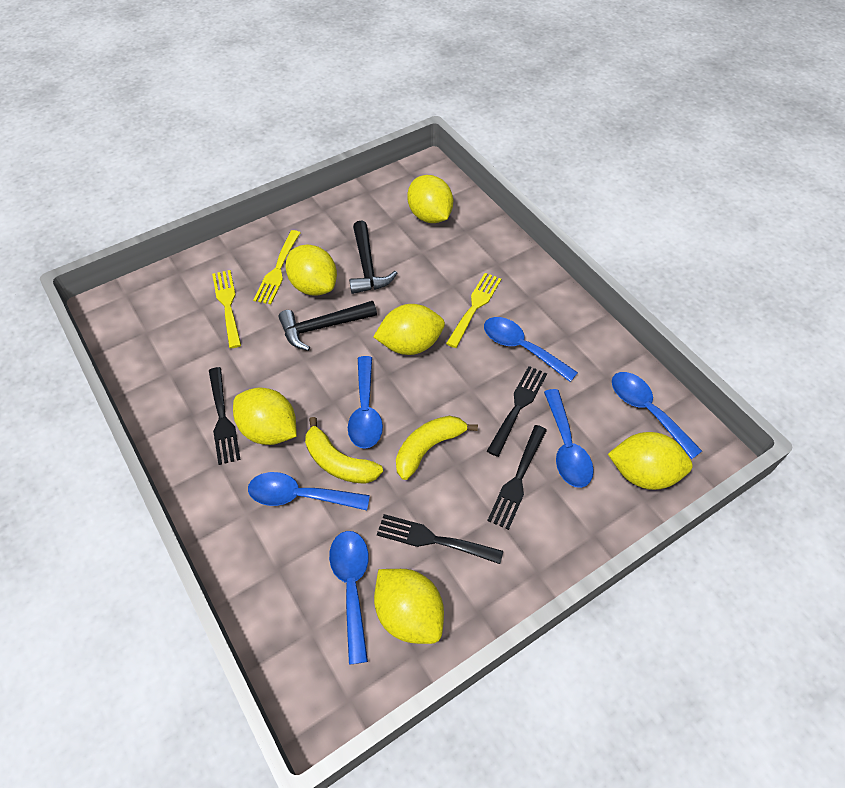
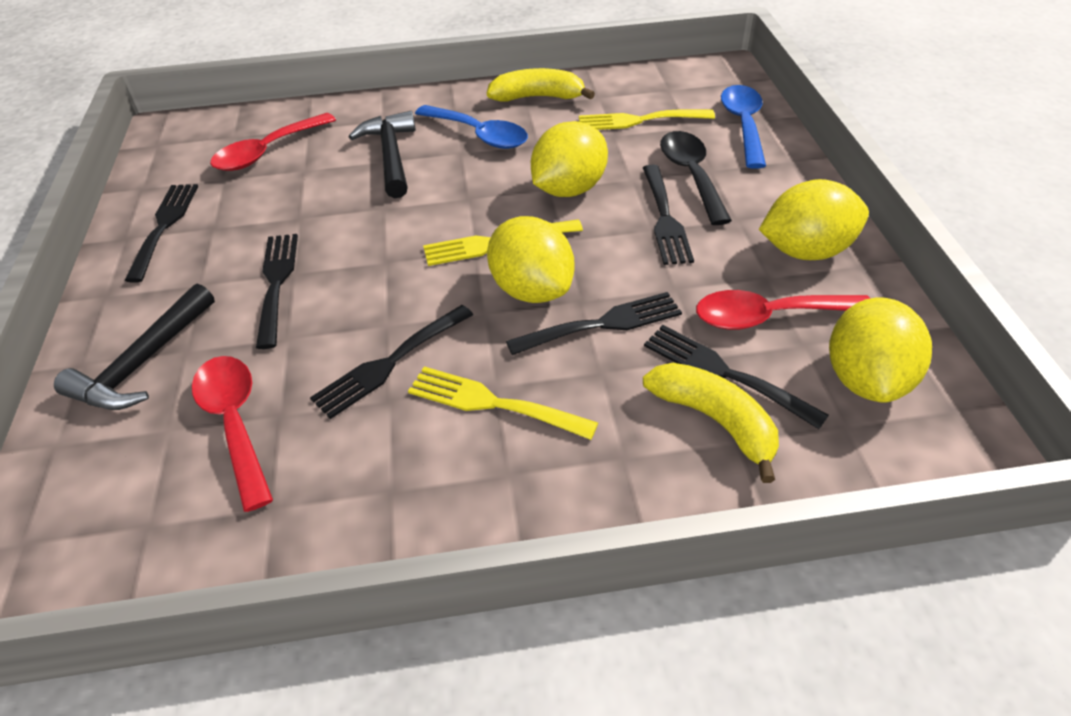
black fork: 4 -> 6
black spoon: 0 -> 1
blue spoon: 6 -> 2
red spoon: 0 -> 3
yellow lemon: 6 -> 4

